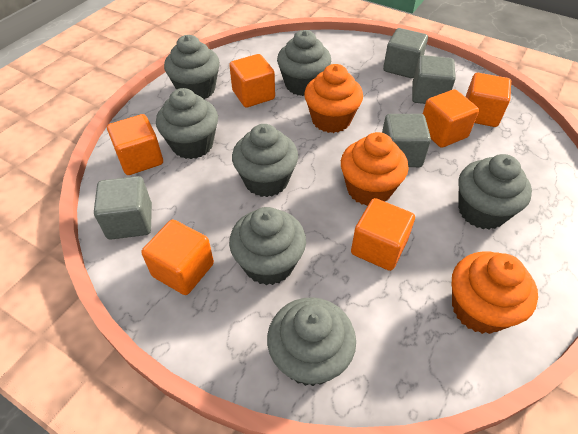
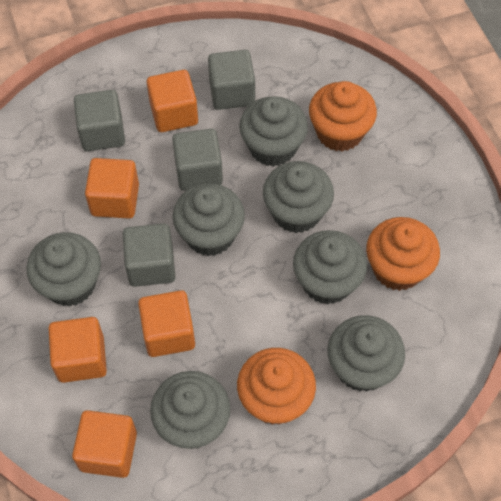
orange cube: 6 -> 5

